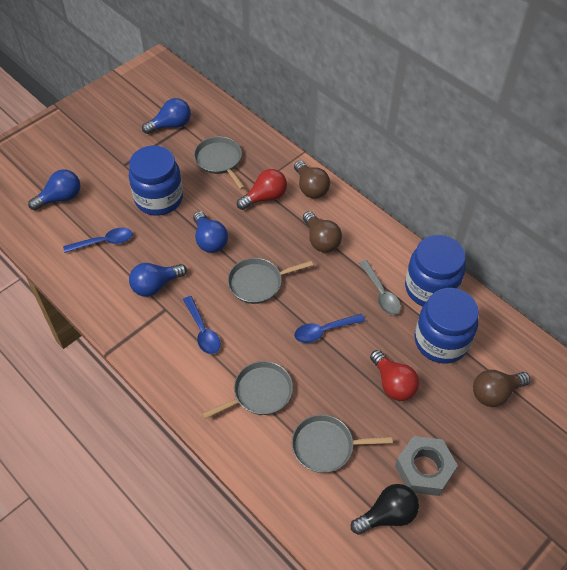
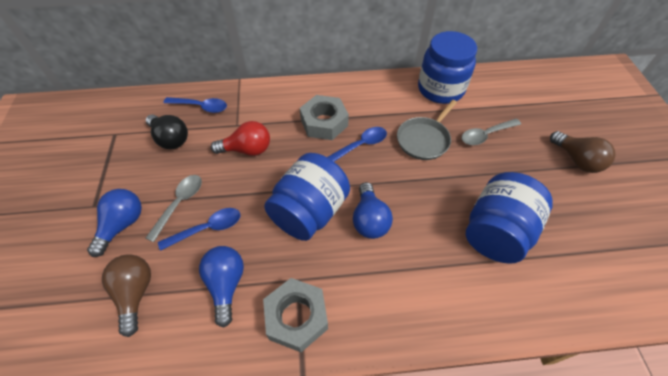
blue light bulb: 4 -> 3
brown light bulb: 3 -> 2
grey nut: 1 -> 2
grey pan: 4 -> 1
grey spoon: 1 -> 2
red light bulb: 2 -> 1

